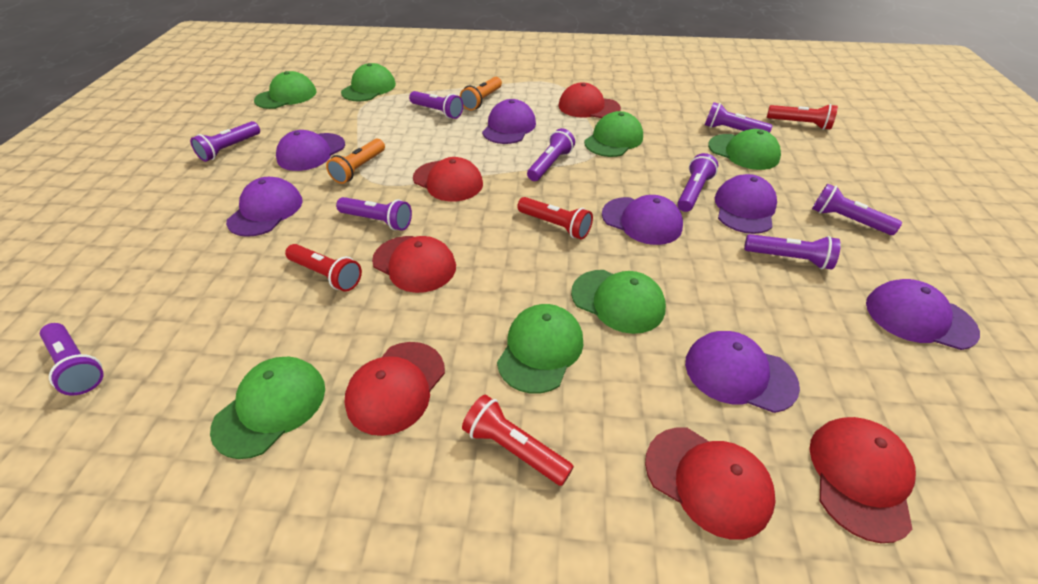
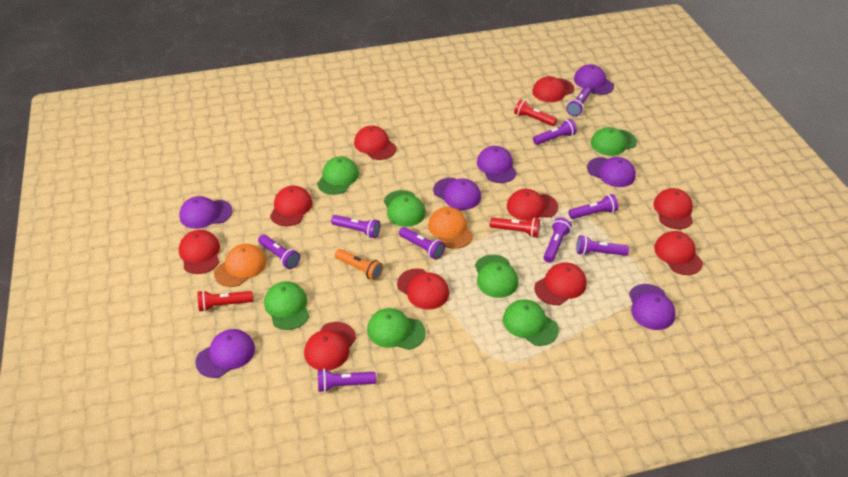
orange cap: 0 -> 2
orange flashlight: 2 -> 1
red cap: 6 -> 10
red flashlight: 4 -> 3

